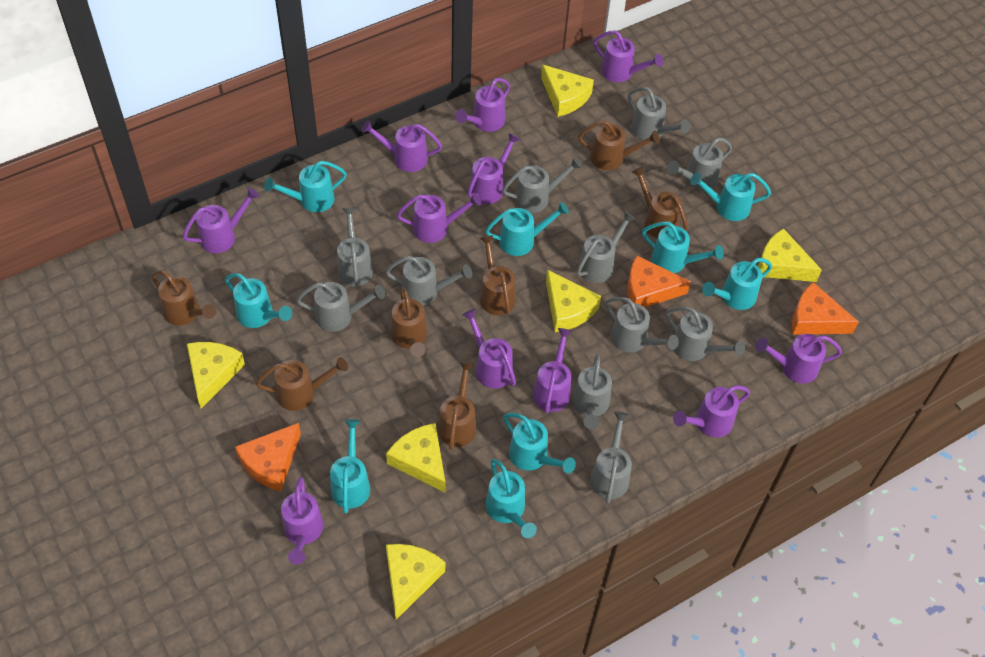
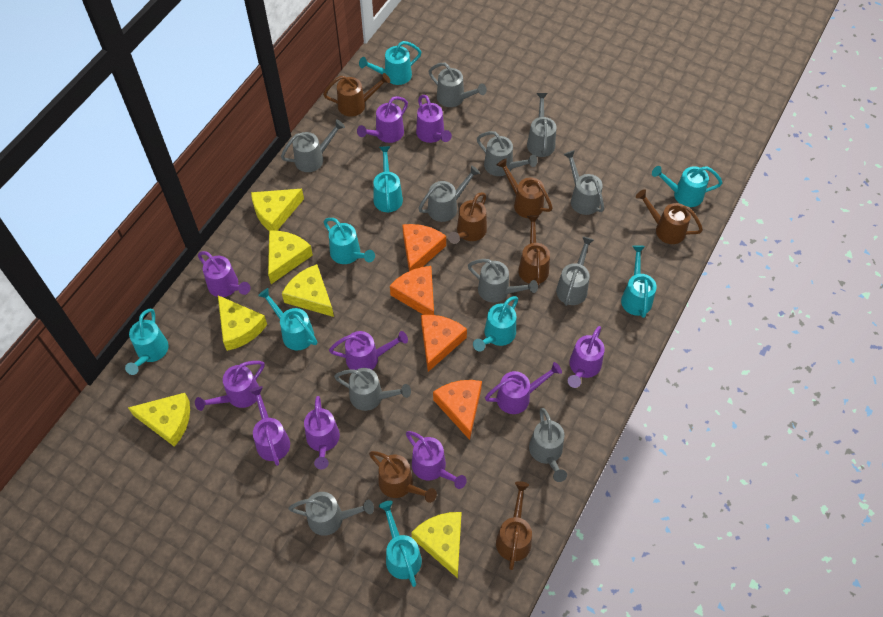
orange cheese: 3 -> 4
purple watering can: 11 -> 10

